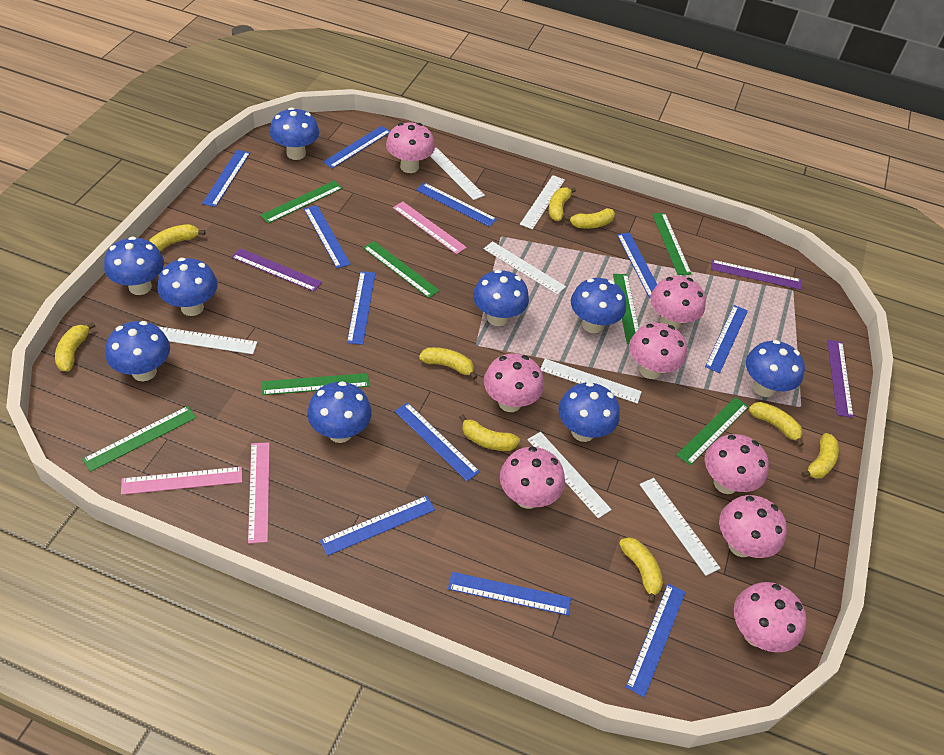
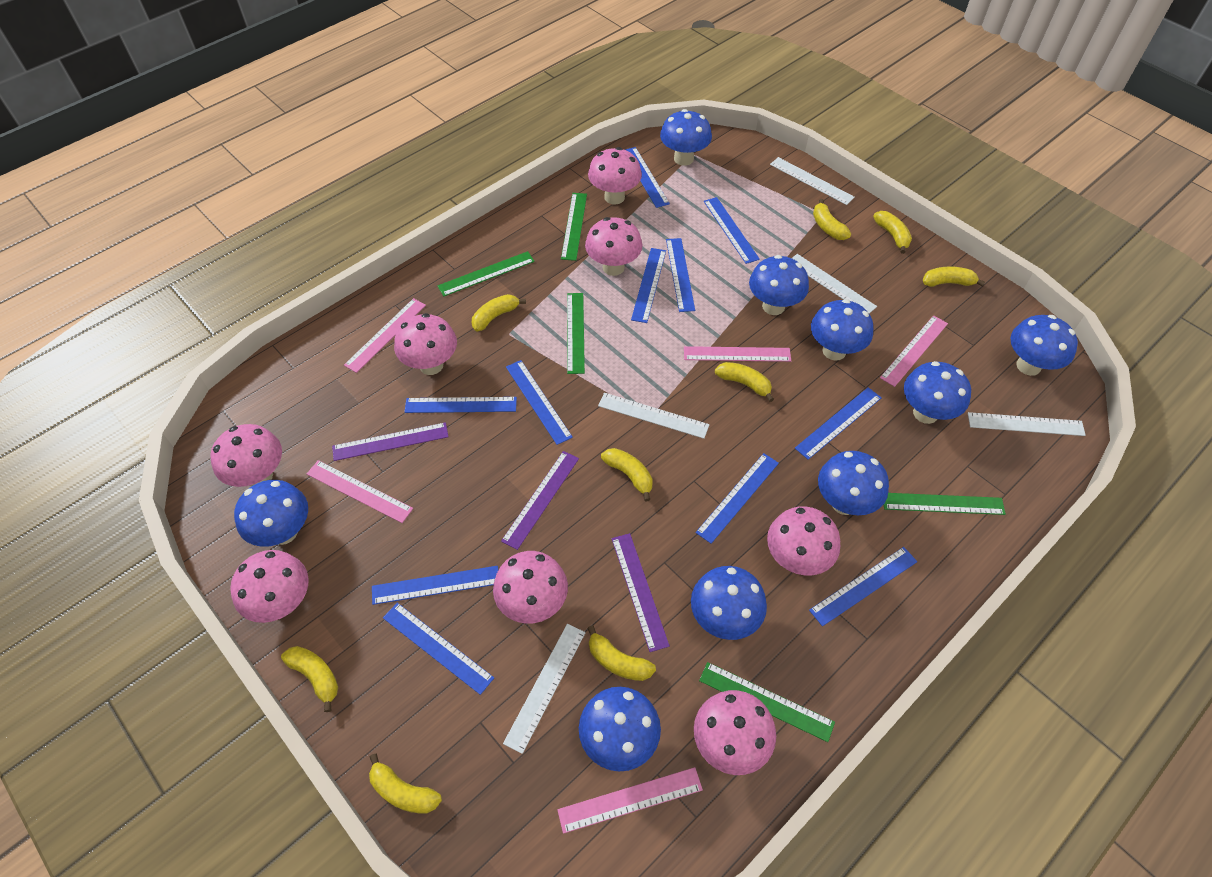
green ruler: 7 -> 5
pink ruler: 3 -> 5
white ruler: 7 -> 5

